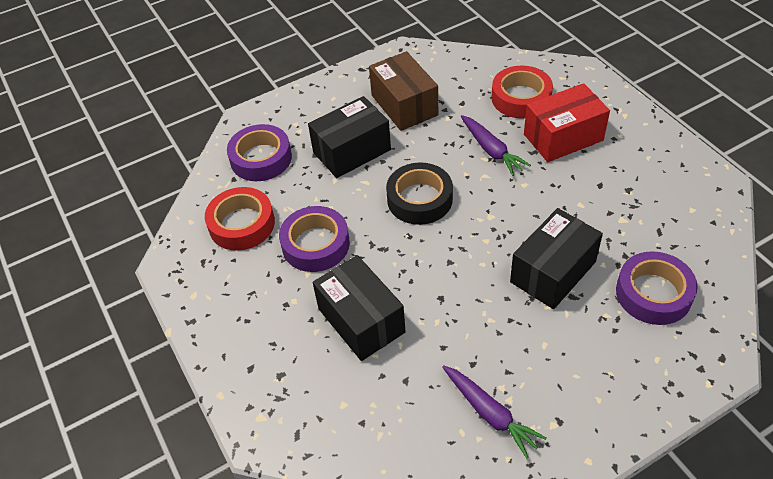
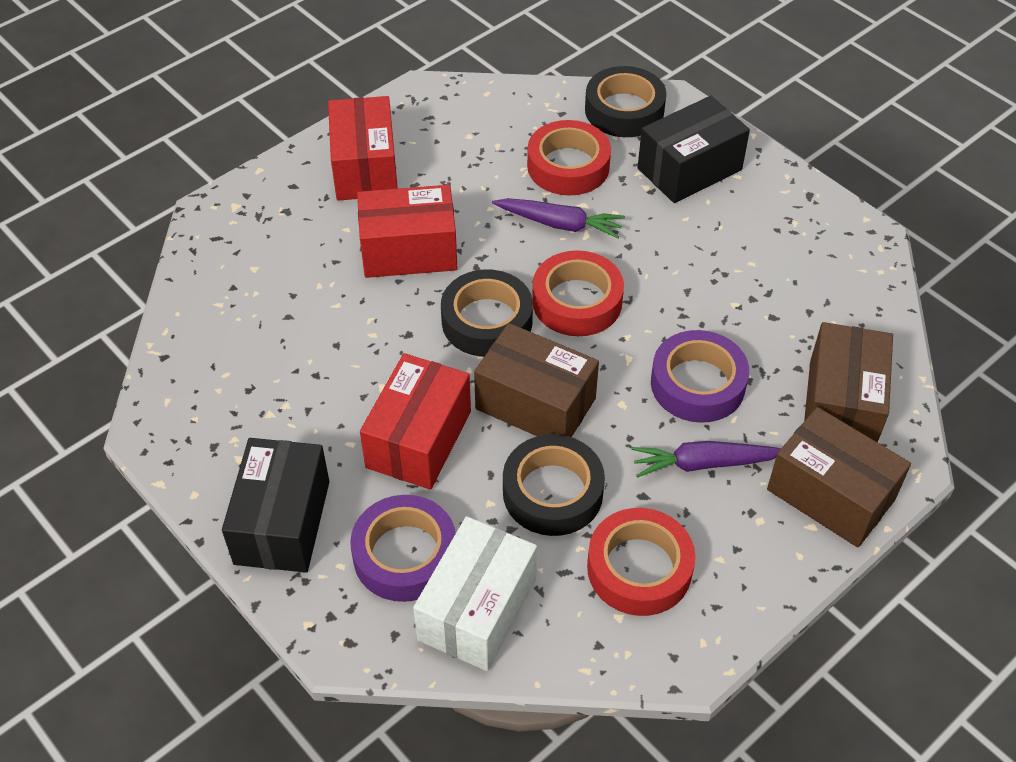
black box: 3 -> 2
black tape: 1 -> 3
brown box: 1 -> 3
purple tape: 3 -> 2
red box: 1 -> 3
red tape: 2 -> 3
white box: 0 -> 1

